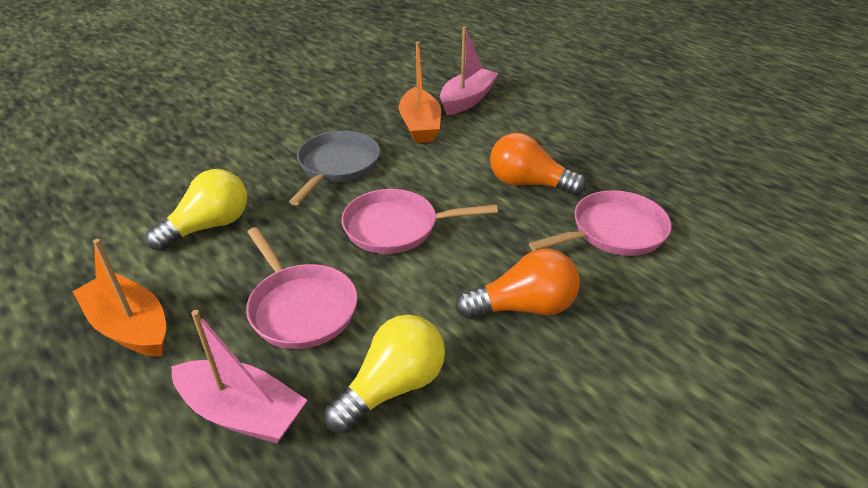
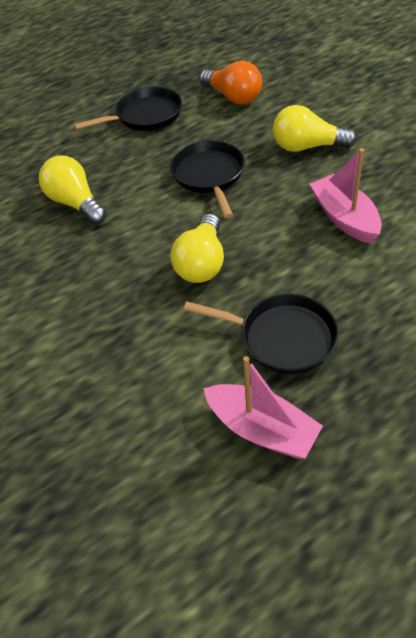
black pan: 0 -> 3
grey pan: 1 -> 0
orange boat: 2 -> 0
orange light bulb: 2 -> 1
pink pan: 3 -> 0
yellow light bulb: 2 -> 3

